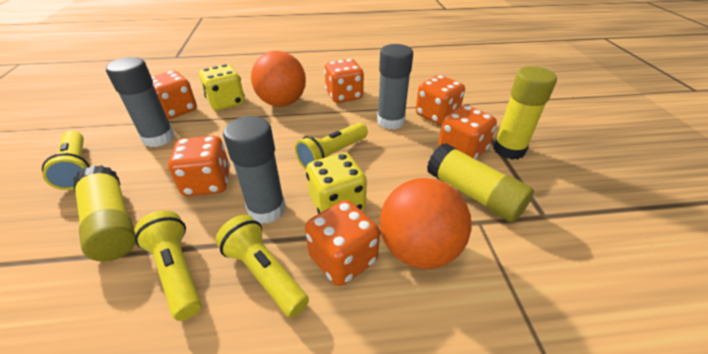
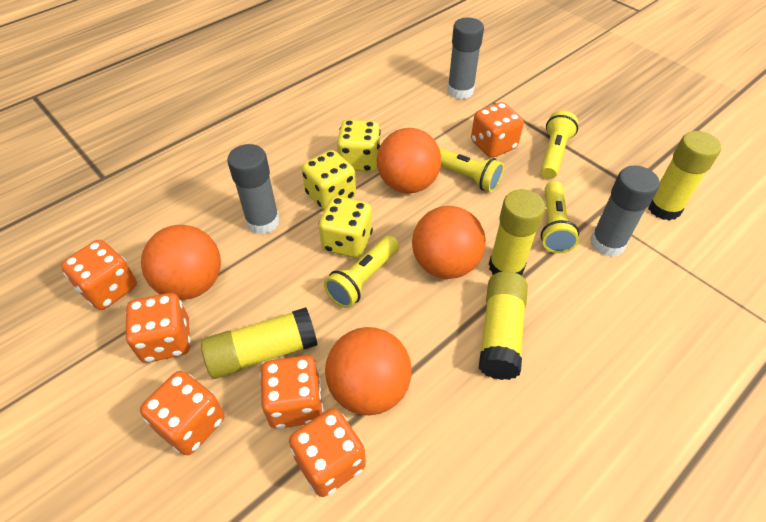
orange ball: 2 -> 4
yellow dice: 2 -> 3
yellow glue stick: 3 -> 4

